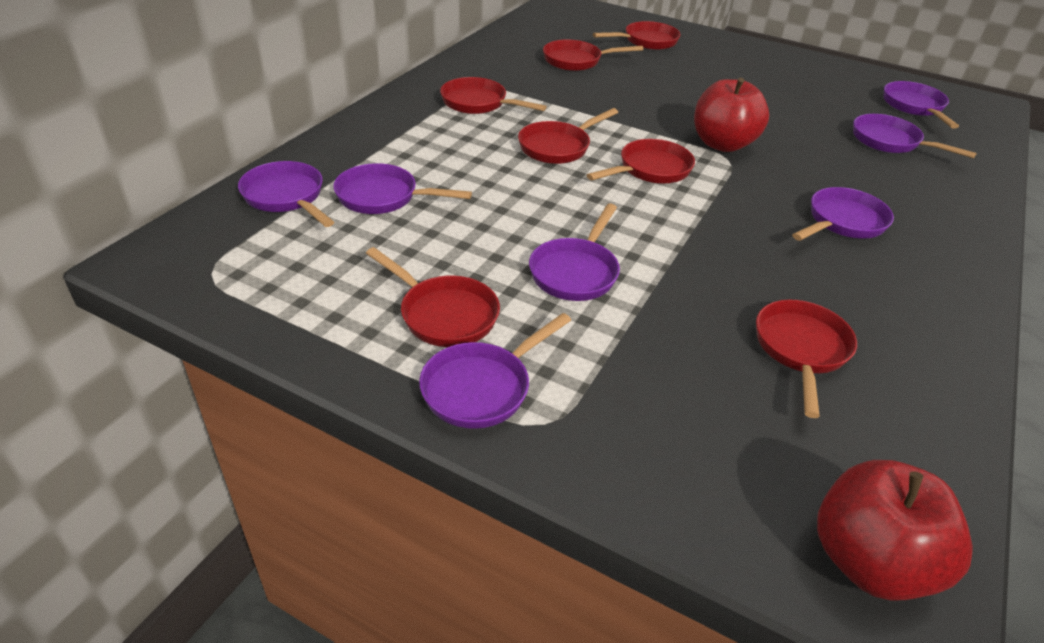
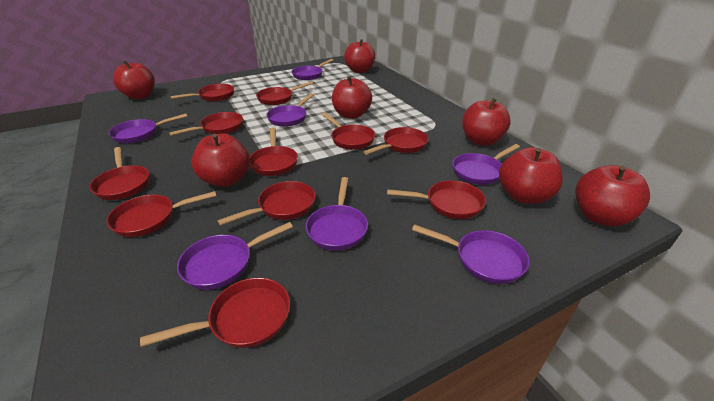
red apple: 2 -> 7
red pan: 7 -> 11

